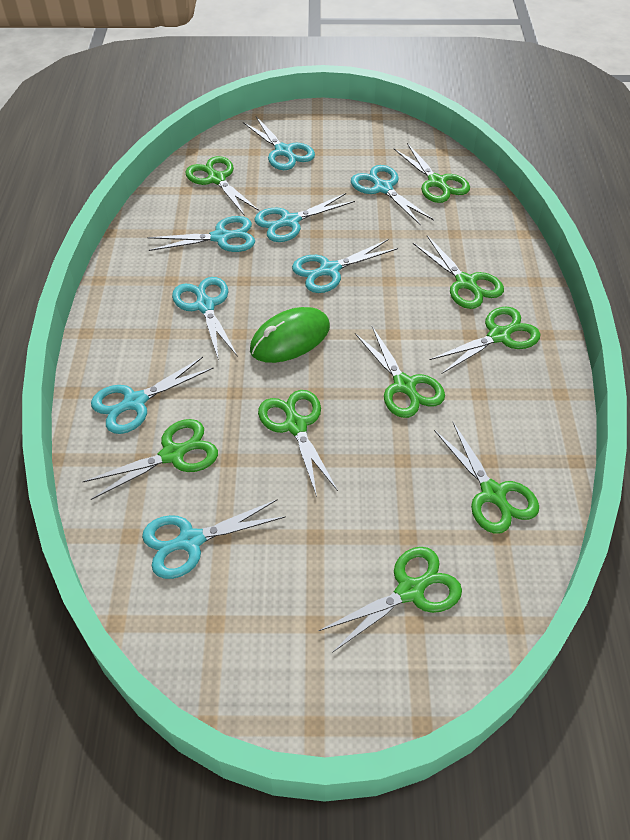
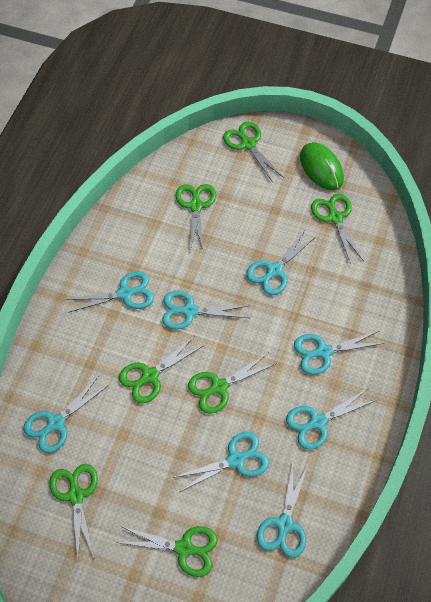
green scissors: 9 -> 7

